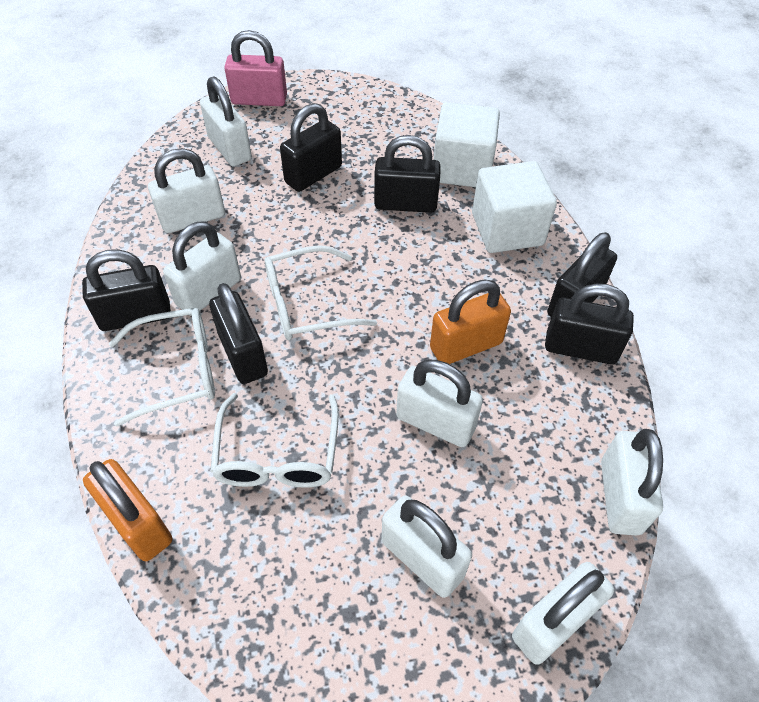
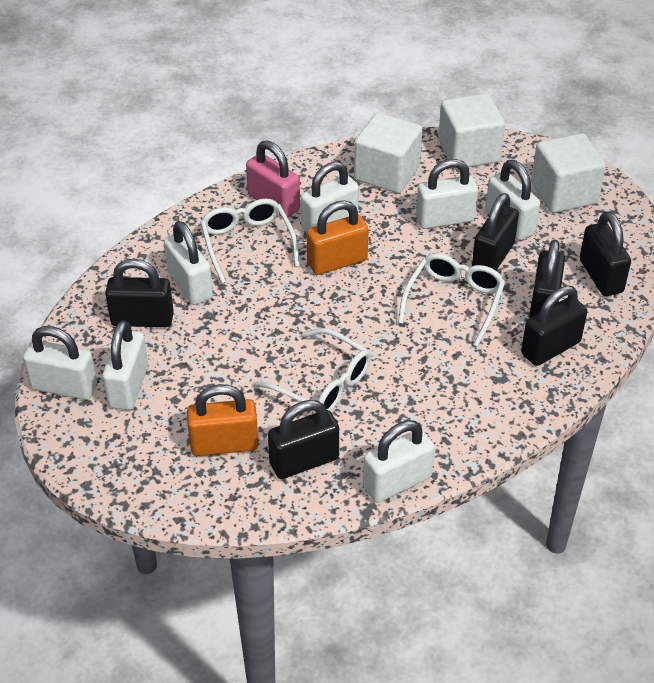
white cube: 2 -> 3

